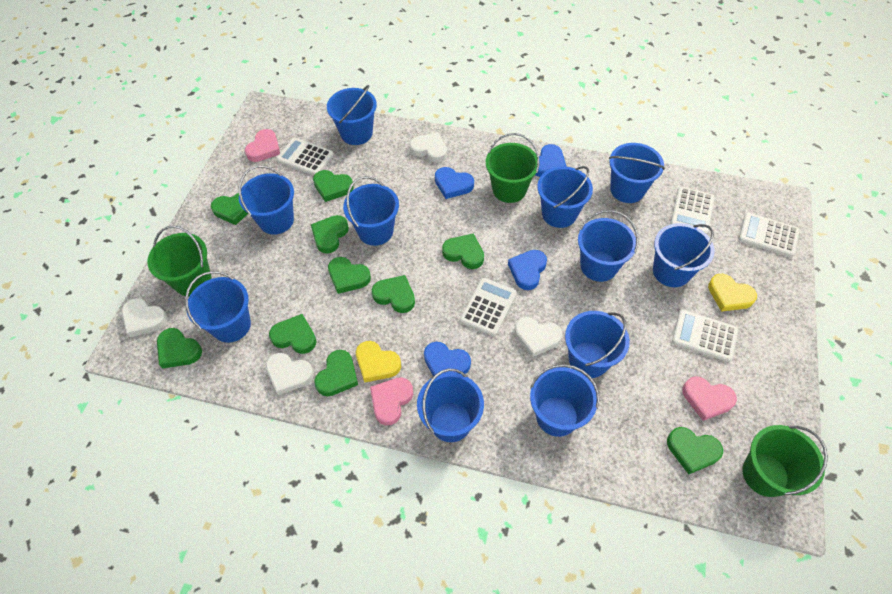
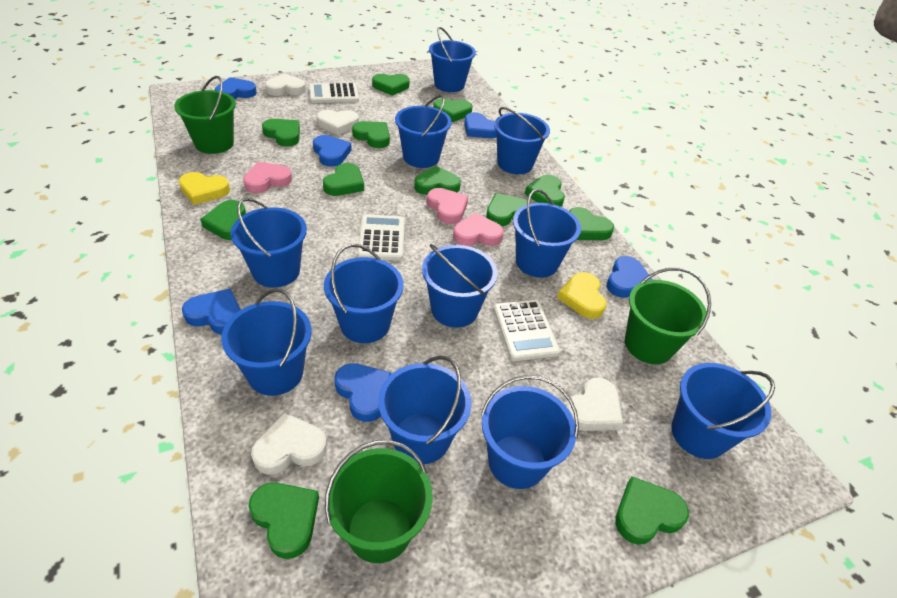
blue heart: 4 -> 6
green heart: 10 -> 12
white calculator: 5 -> 3

